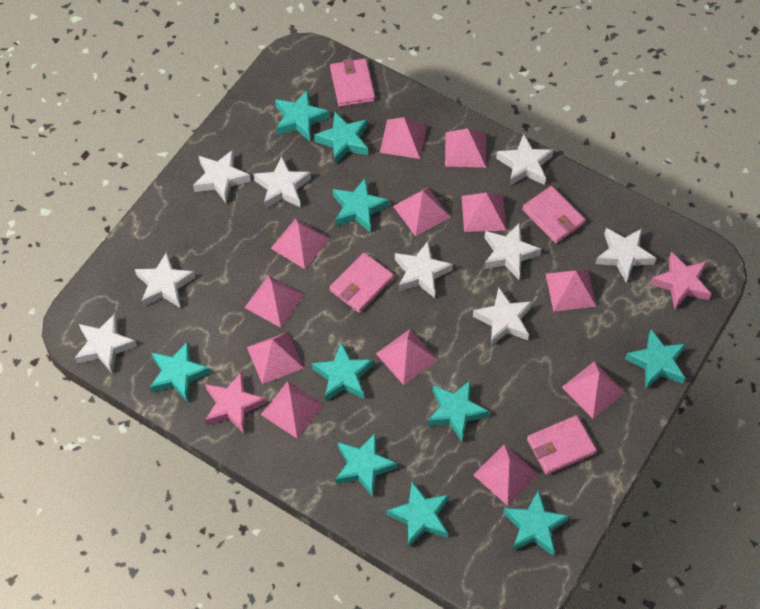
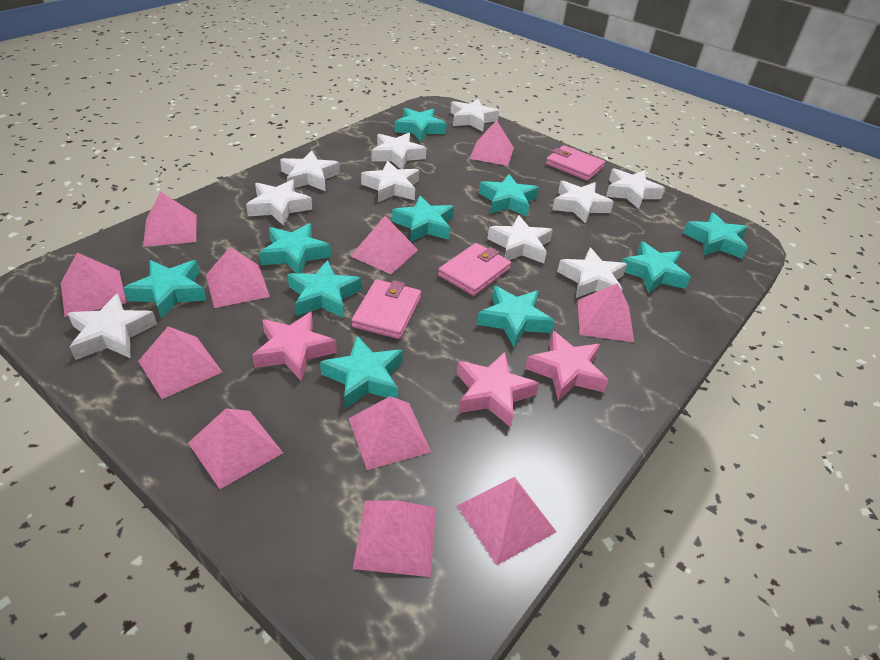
pink pyramid: 12 -> 11
pink star: 2 -> 3
pink wallet: 4 -> 3
white star: 9 -> 10

